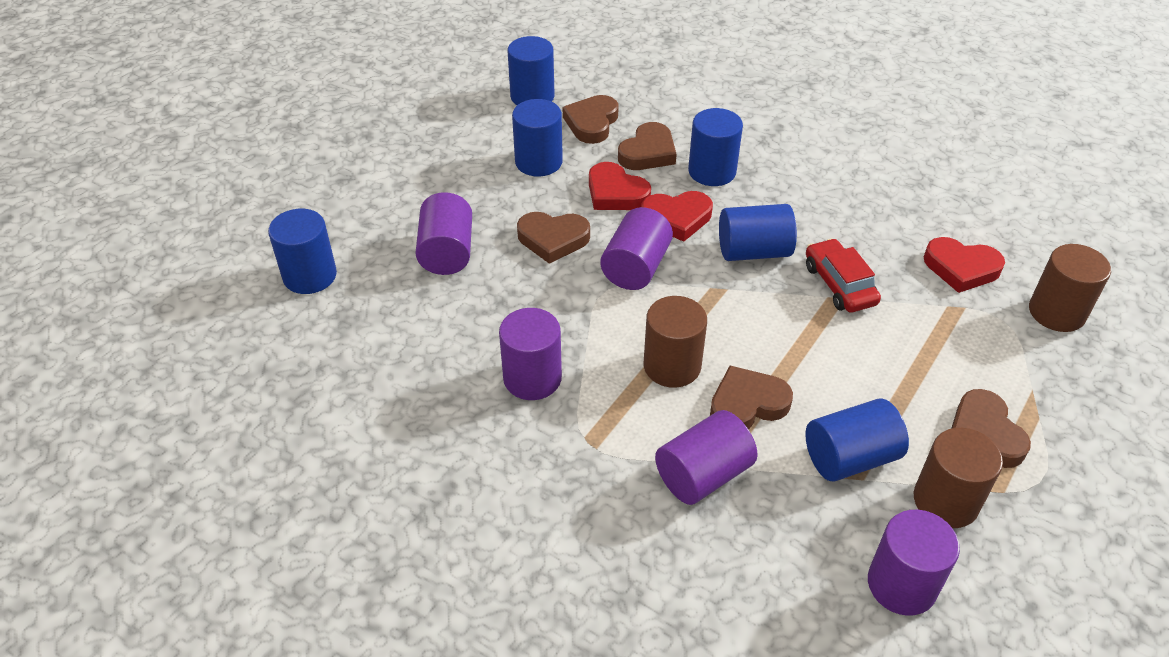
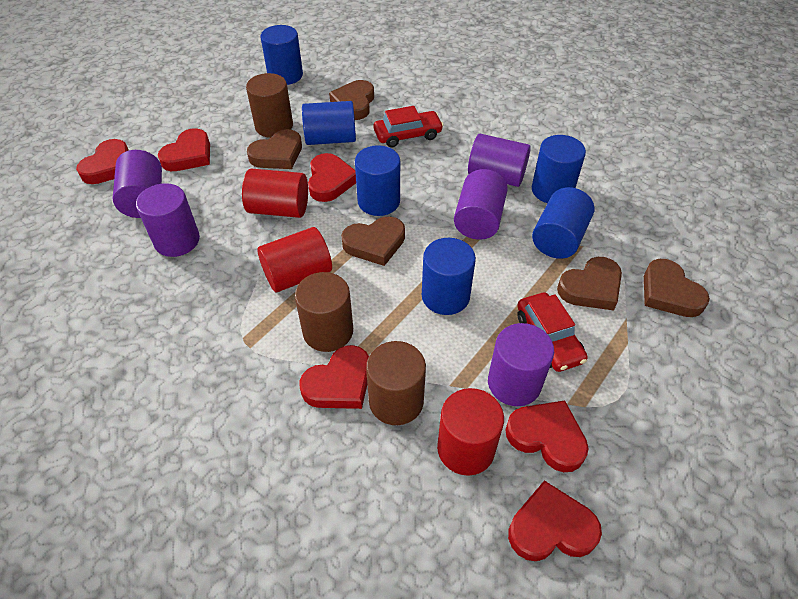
red car: 1 -> 2
red cylinder: 0 -> 3
red heart: 3 -> 6

